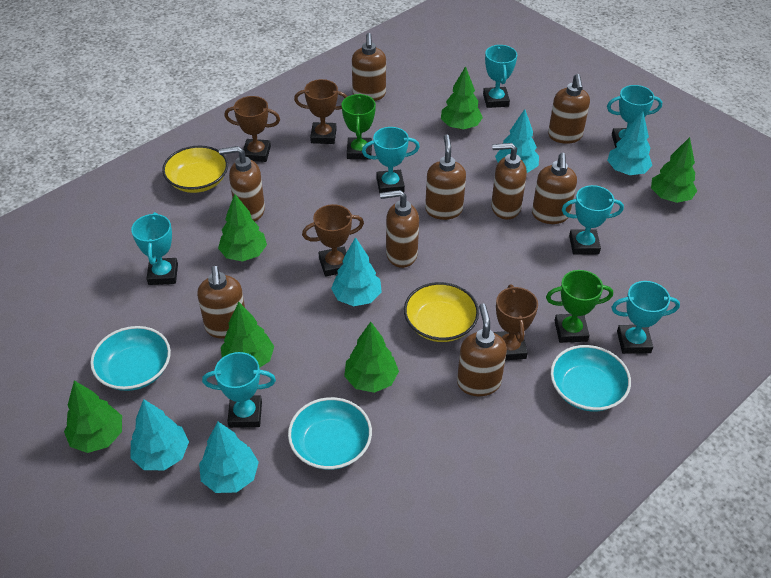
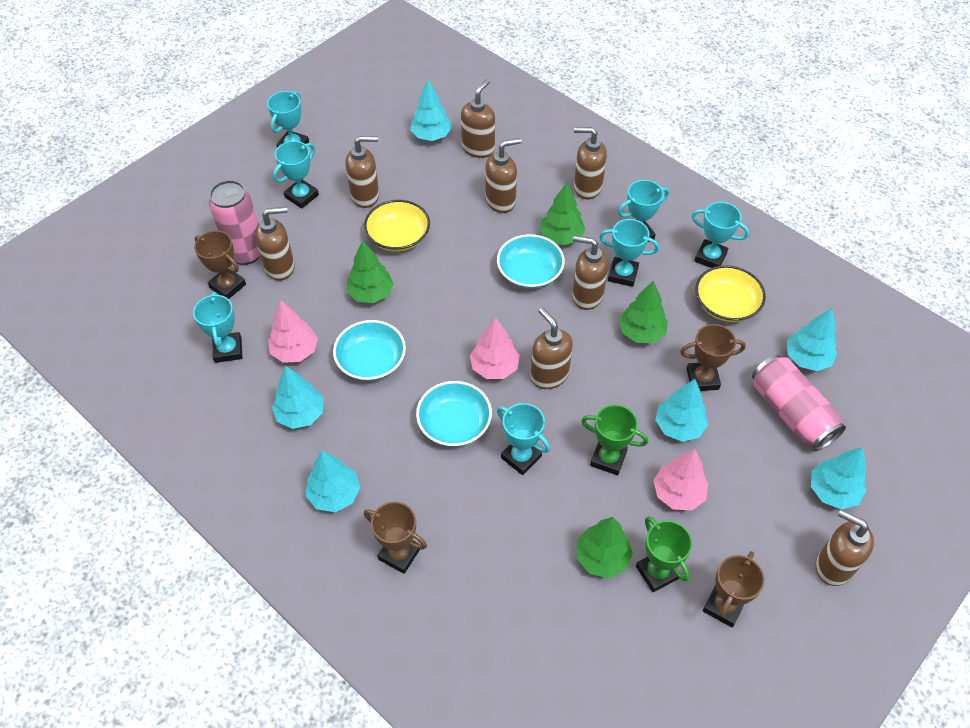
brown soap dispenser: 9 -> 8
green tree: 6 -> 4
pink can: 0 -> 2
pink tree: 0 -> 3
turquoise tree: 5 -> 6

